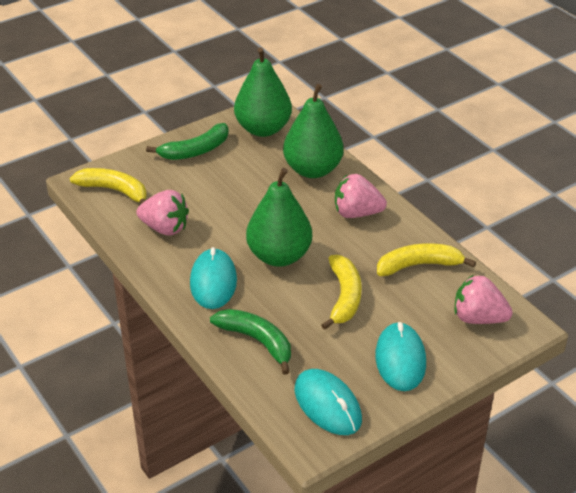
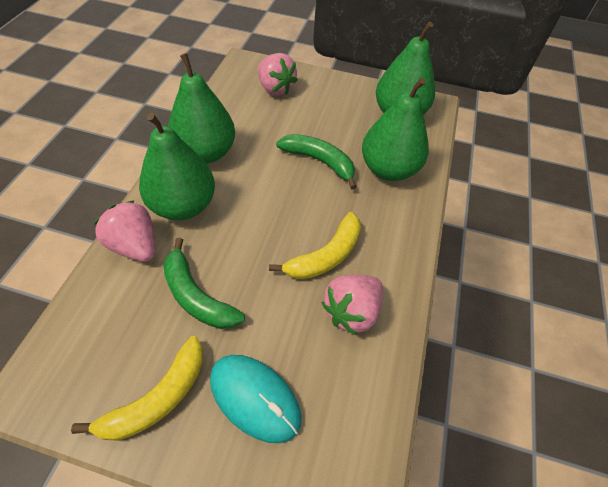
green pear: 3 -> 4
turquoise mouse: 3 -> 1
yellow banana: 3 -> 2

